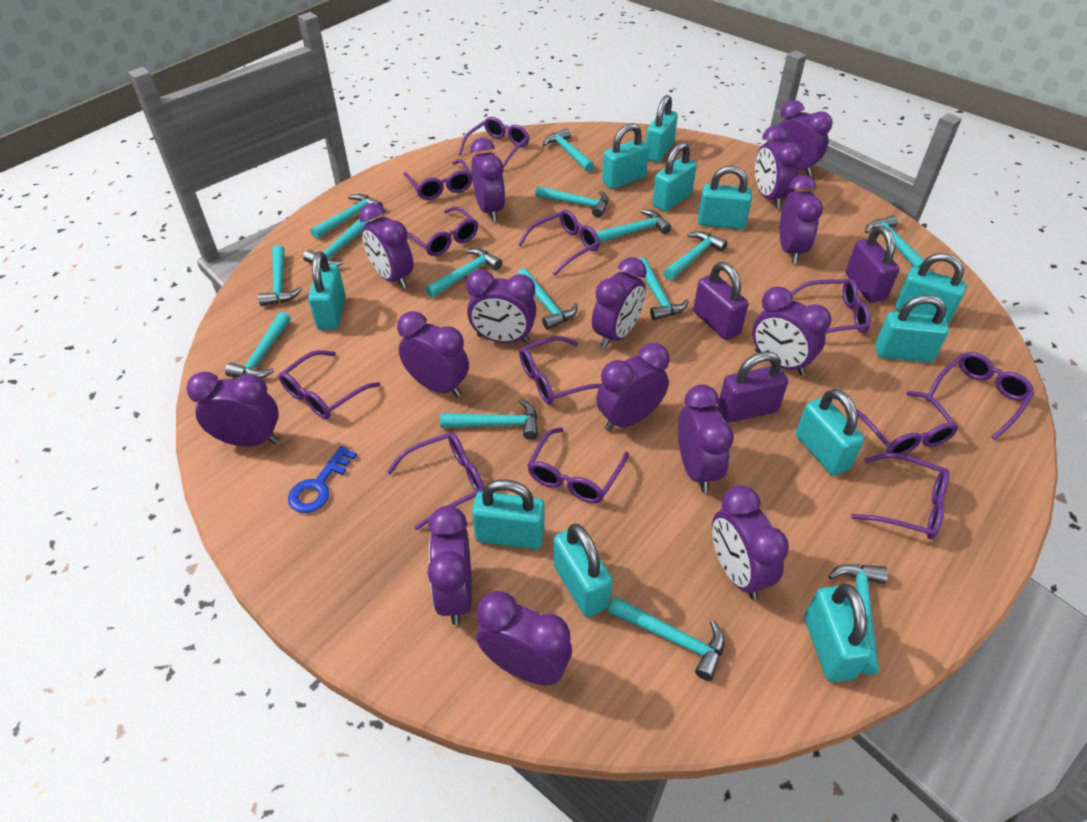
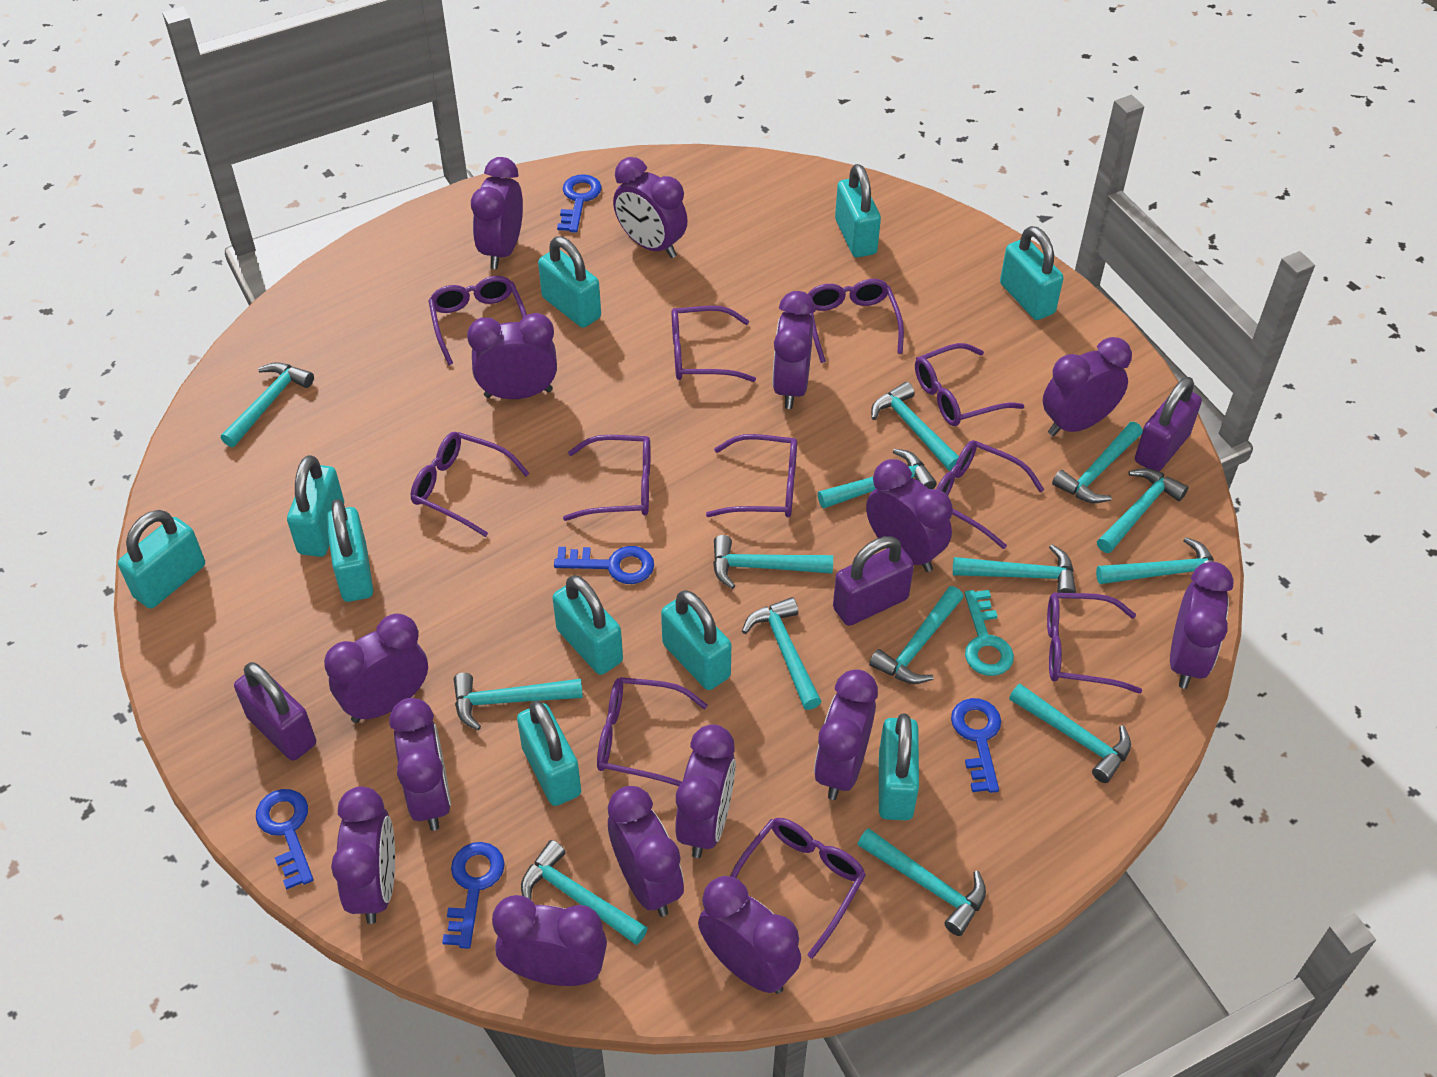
blue key: 1 -> 5
purple glasses: 12 -> 11
turquoise hammer: 15 -> 14
turquoise key: 0 -> 1
turquoise padlock: 11 -> 10

